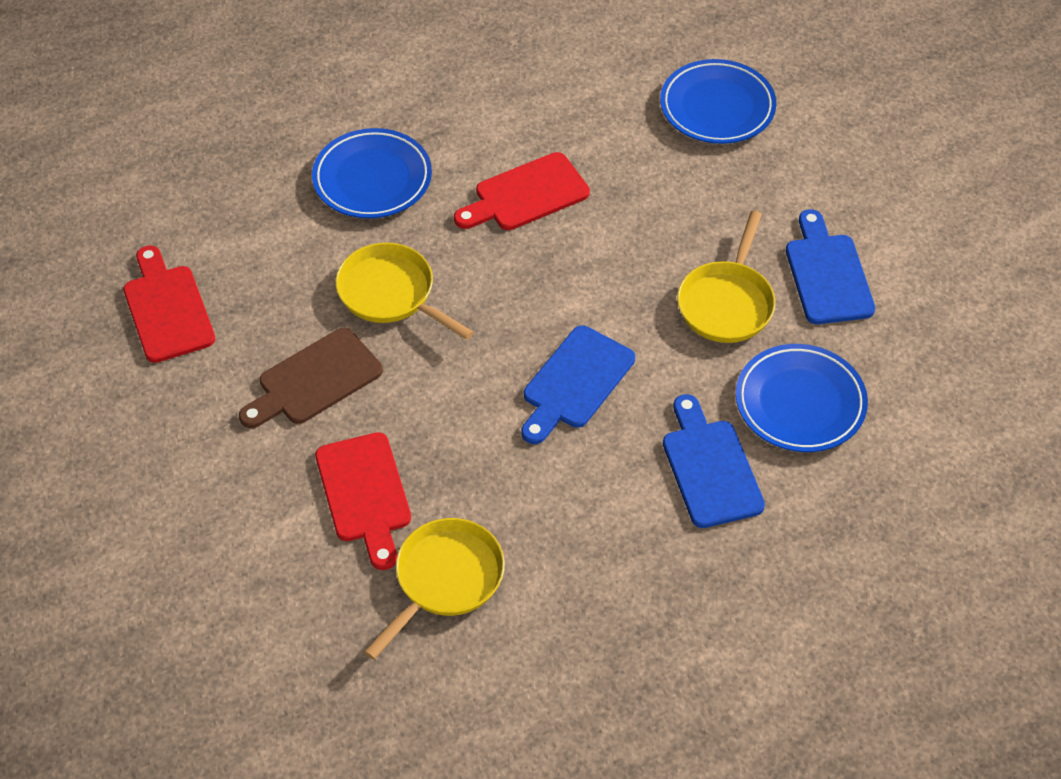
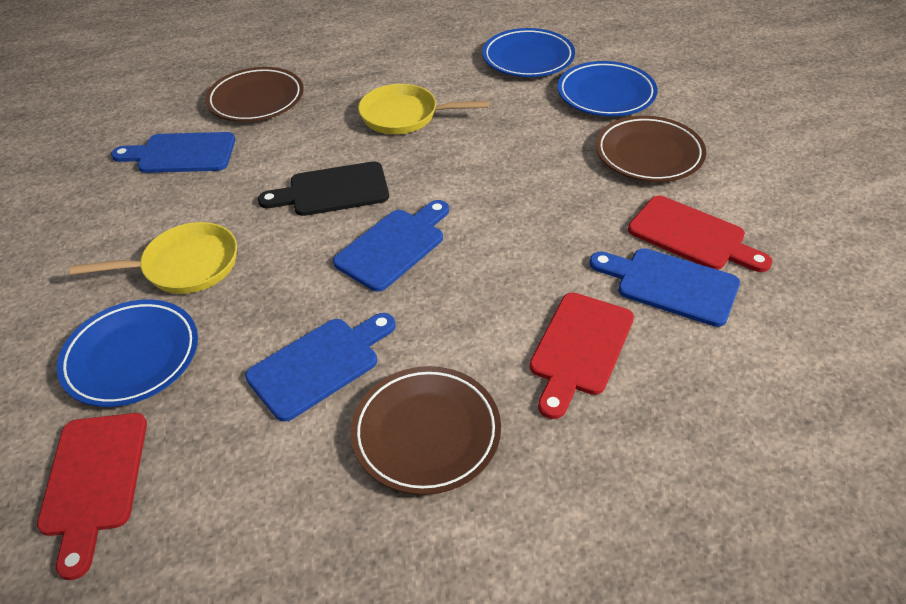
black cutting board: 0 -> 1
blue cutting board: 3 -> 4
brown cutting board: 1 -> 0
brown plate: 0 -> 3
yellow pan: 3 -> 2

